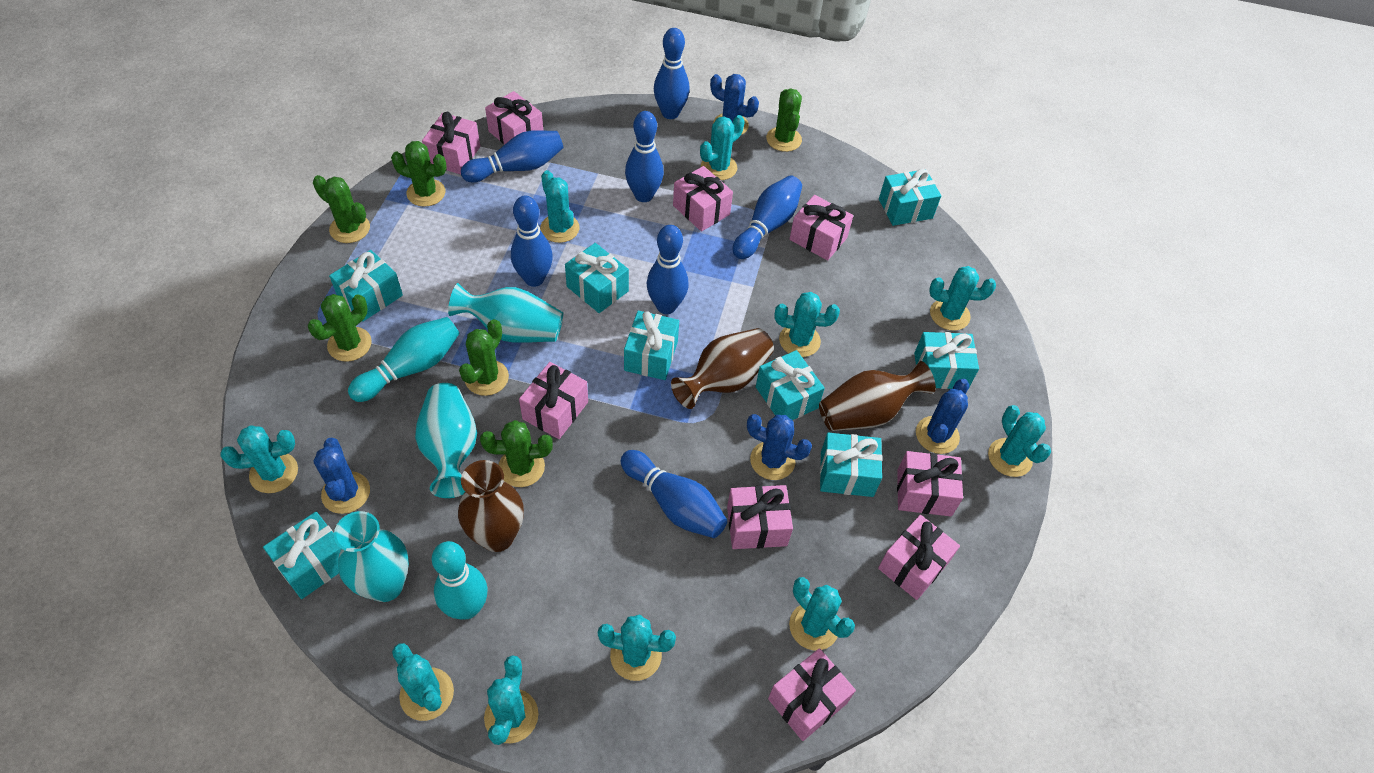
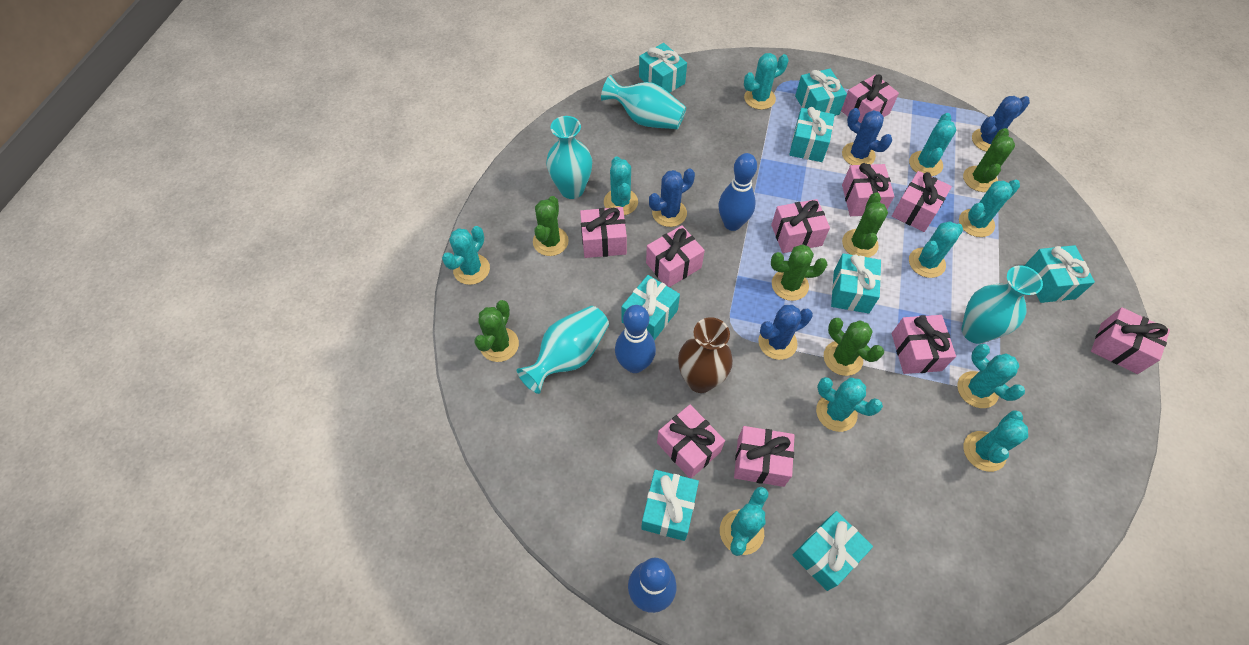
blue bowling pin: 7 -> 3
brown vase: 3 -> 1
pink gift: 9 -> 10
turquoise bowling pin: 2 -> 0
turquoise vase: 3 -> 4

